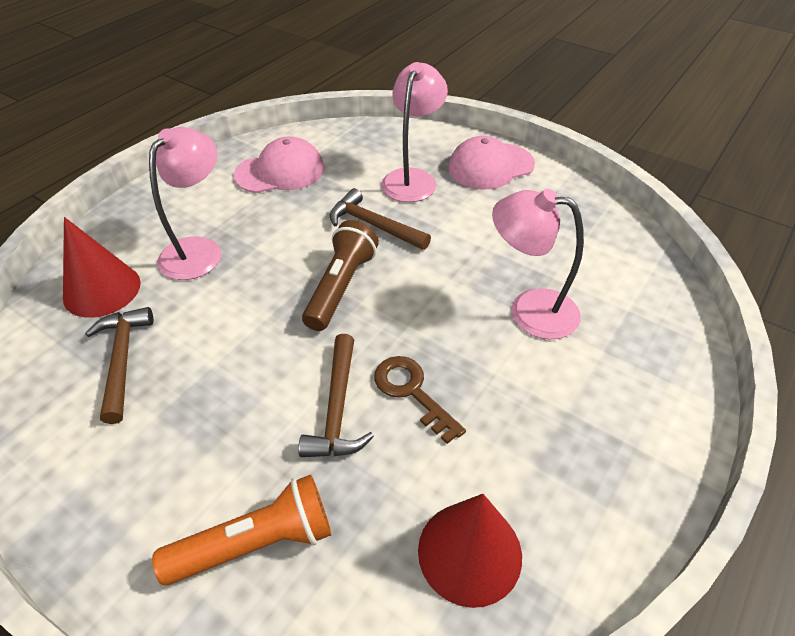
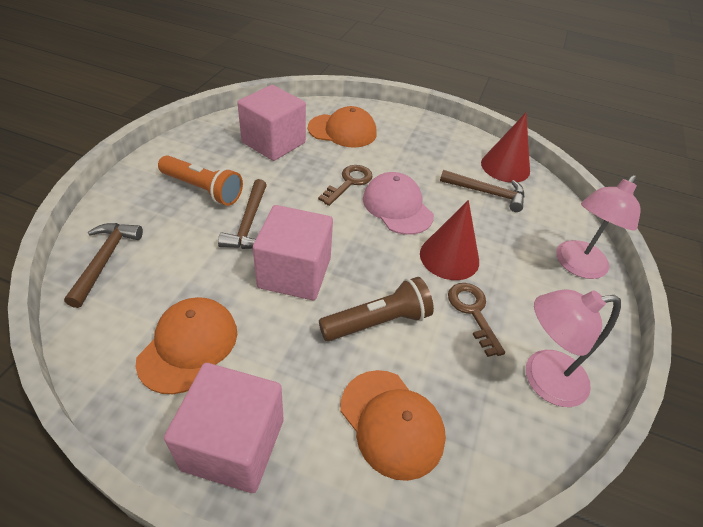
brown key: 1 -> 2
orange cap: 0 -> 3
pink cap: 2 -> 1
pink cube: 0 -> 3
pink lamp: 3 -> 2

